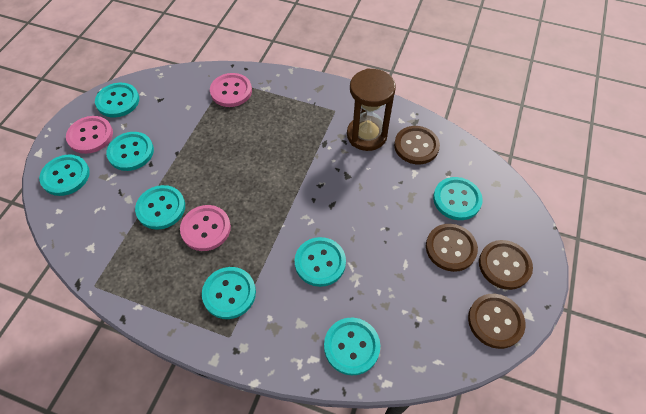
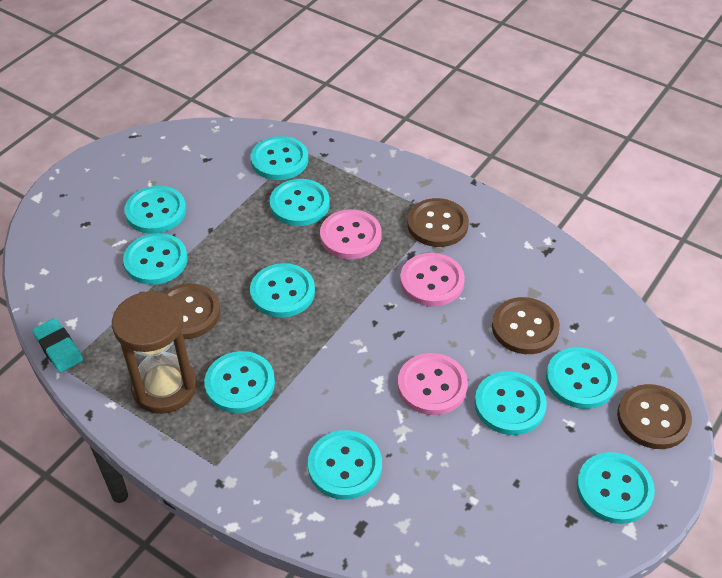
turquoise button: 8 -> 10
turquoise eraser: 0 -> 1

